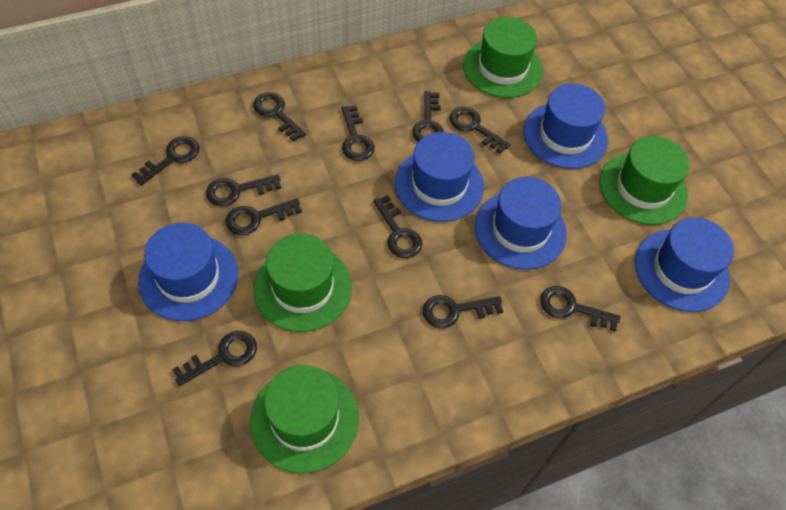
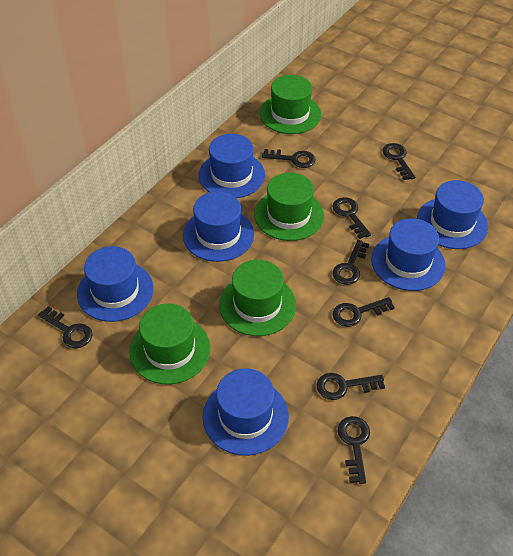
black key: 11 -> 8
blue hat: 5 -> 6

